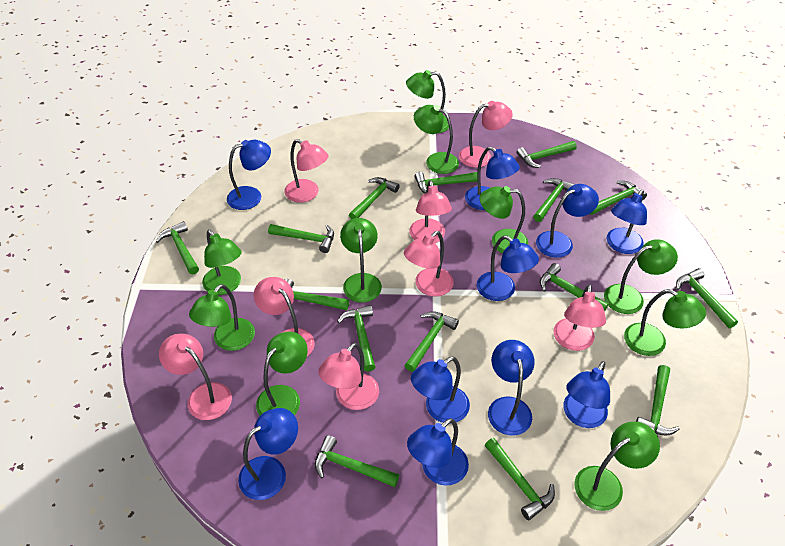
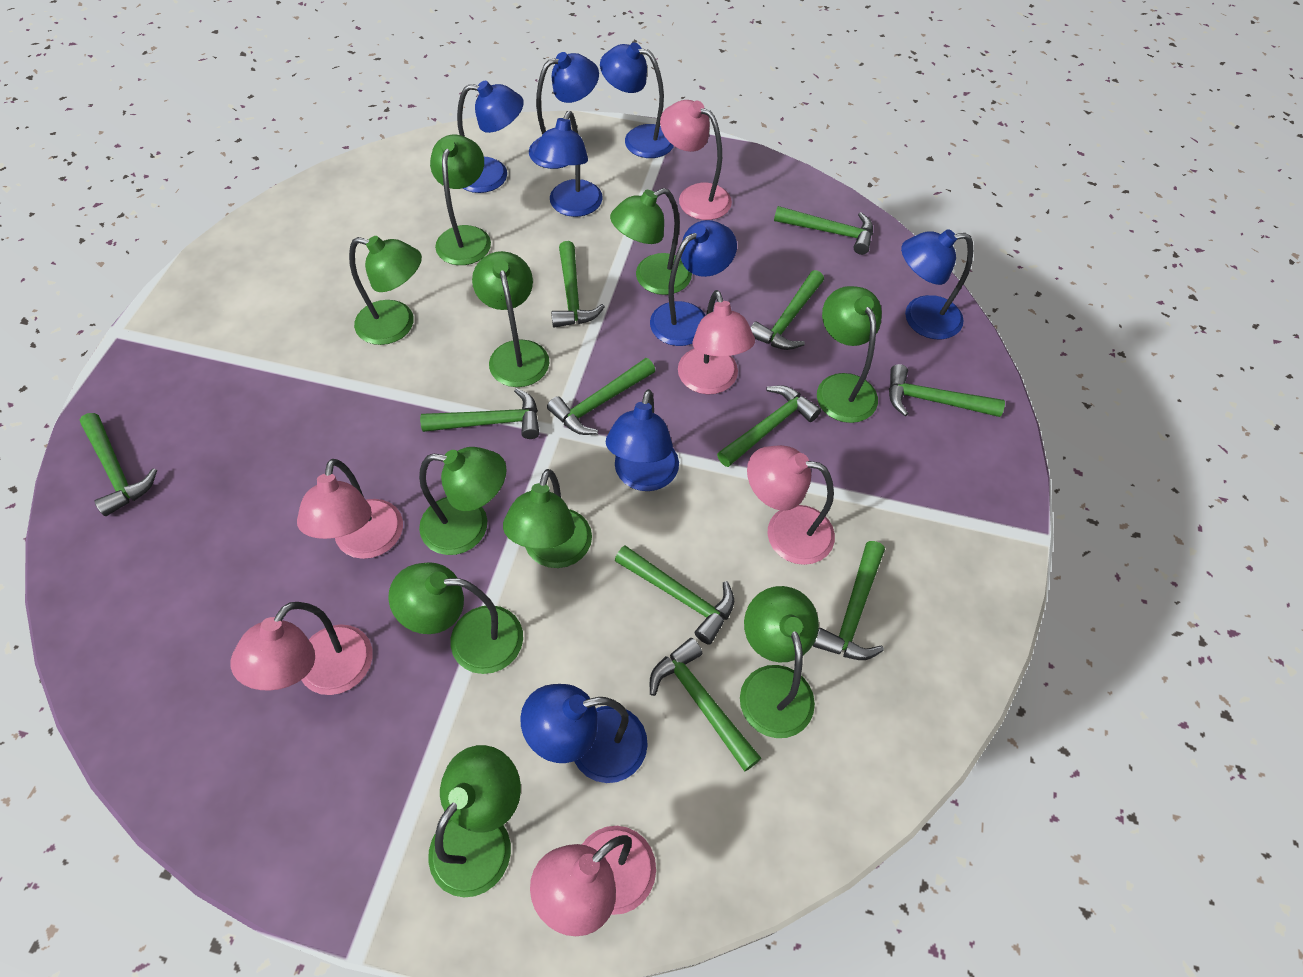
blue lamp: 10 -> 8
green hammer: 15 -> 11
pink lamp: 8 -> 6

